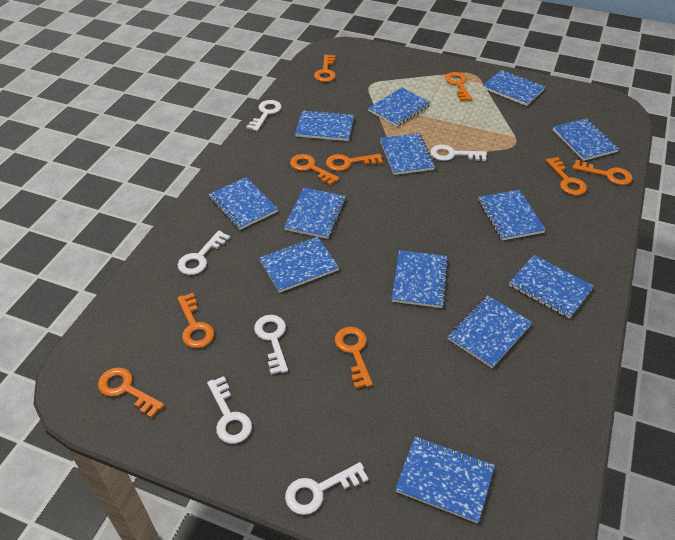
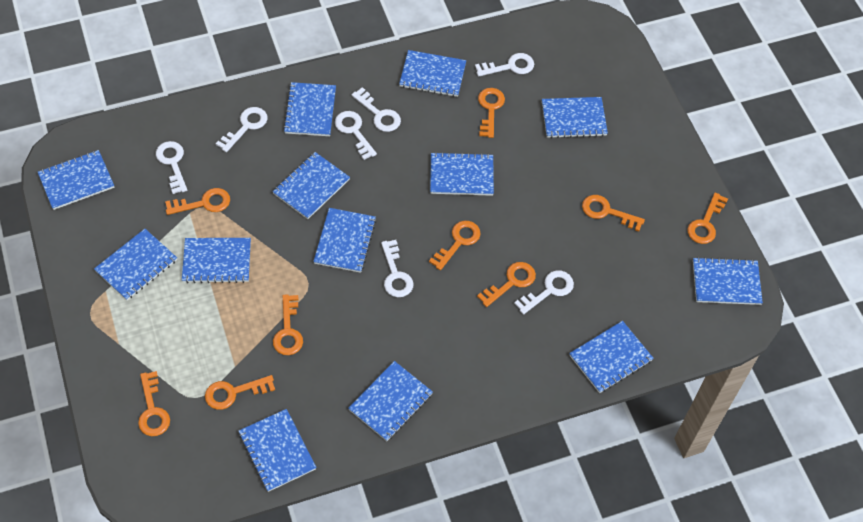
white key: 6 -> 7

